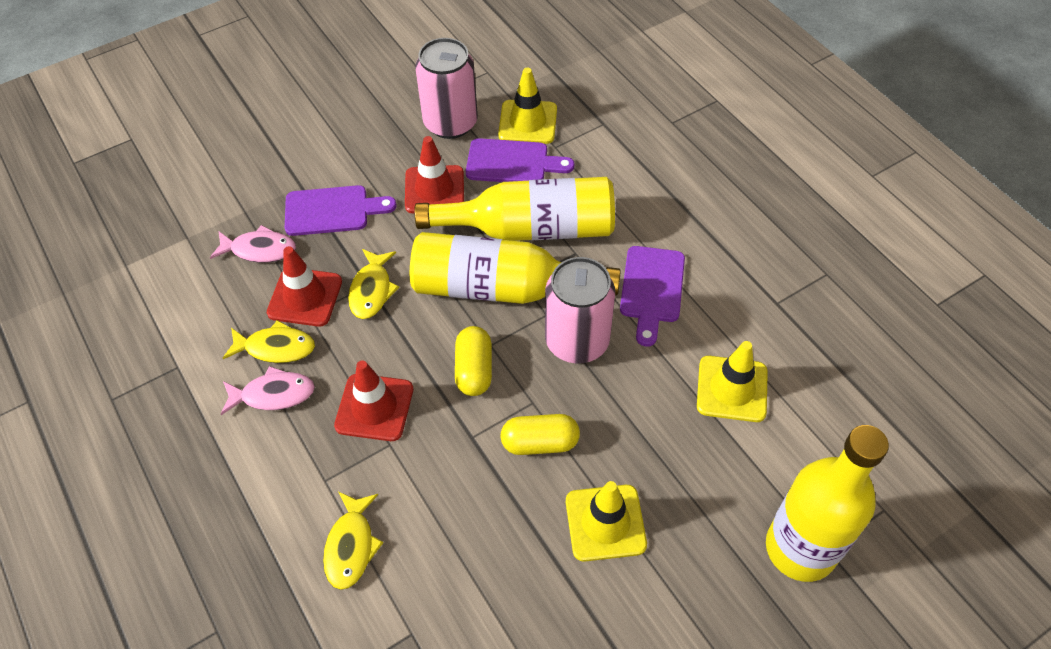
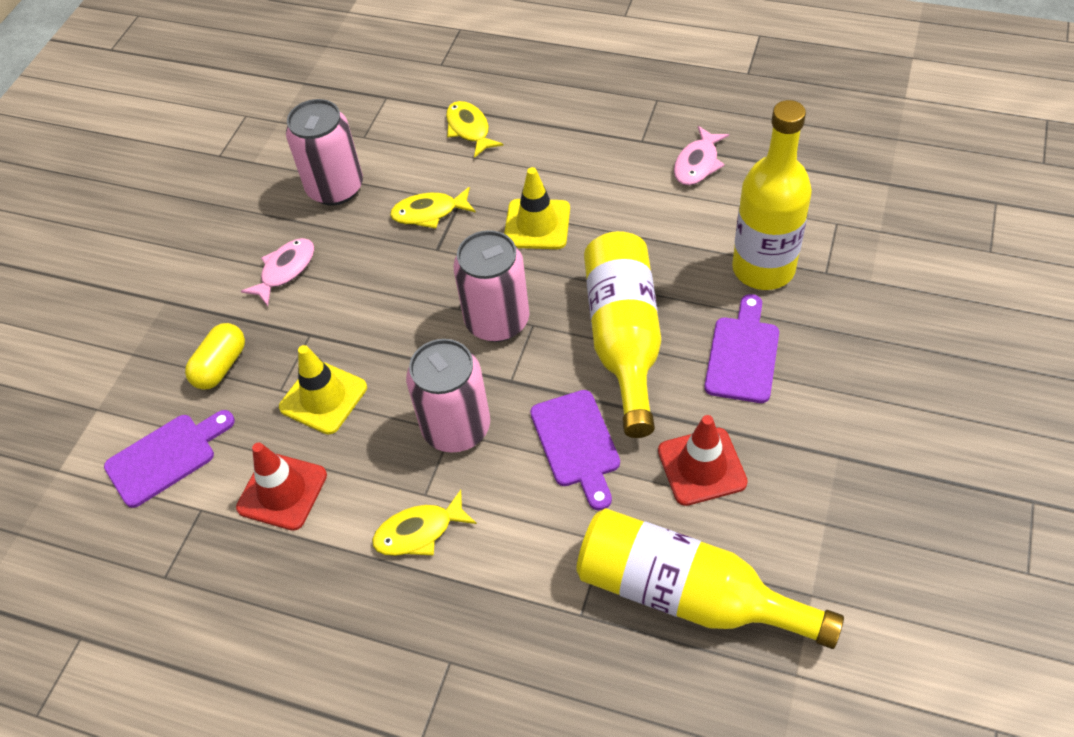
pink can: 2 -> 3
red traffic cone: 3 -> 2
yellow capsule: 2 -> 1
yellow traffic cone: 3 -> 2

